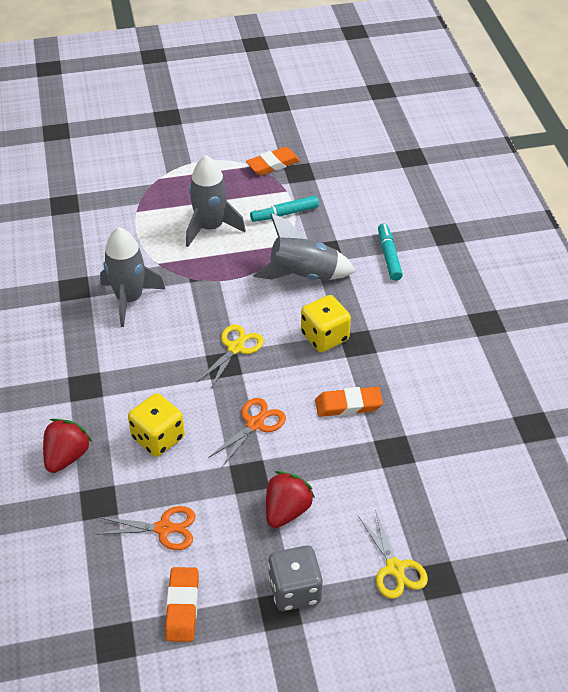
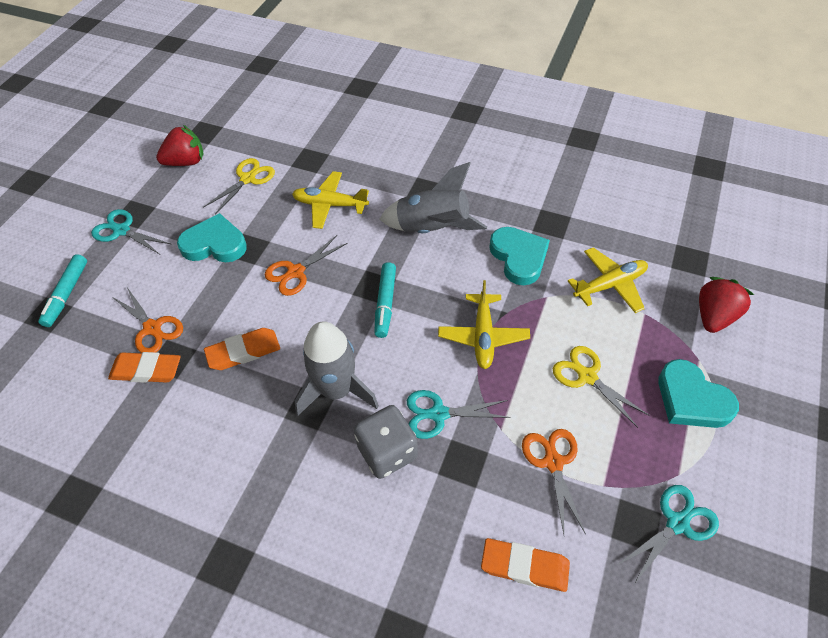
grey rocket: 3 -> 2
orange scissors: 2 -> 3
turquoise heart: 0 -> 3
turquoise scissors: 0 -> 3
yellow dice: 2 -> 0
yellow plane: 0 -> 3

